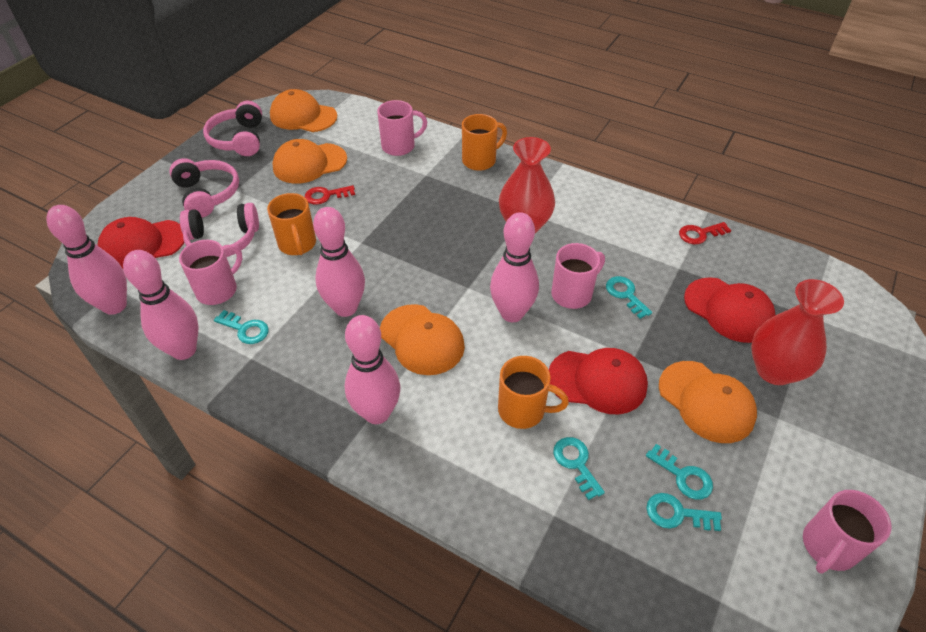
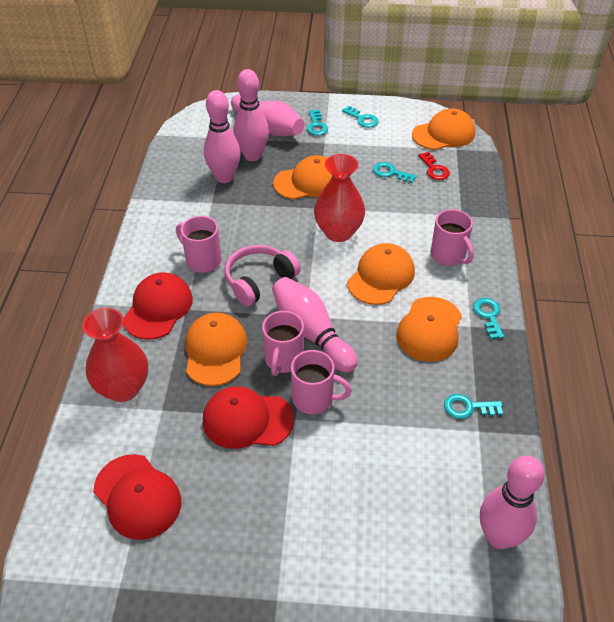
orange cap: 4 -> 5
orange mug: 3 -> 0
pink headphones: 3 -> 1
red key: 2 -> 1

